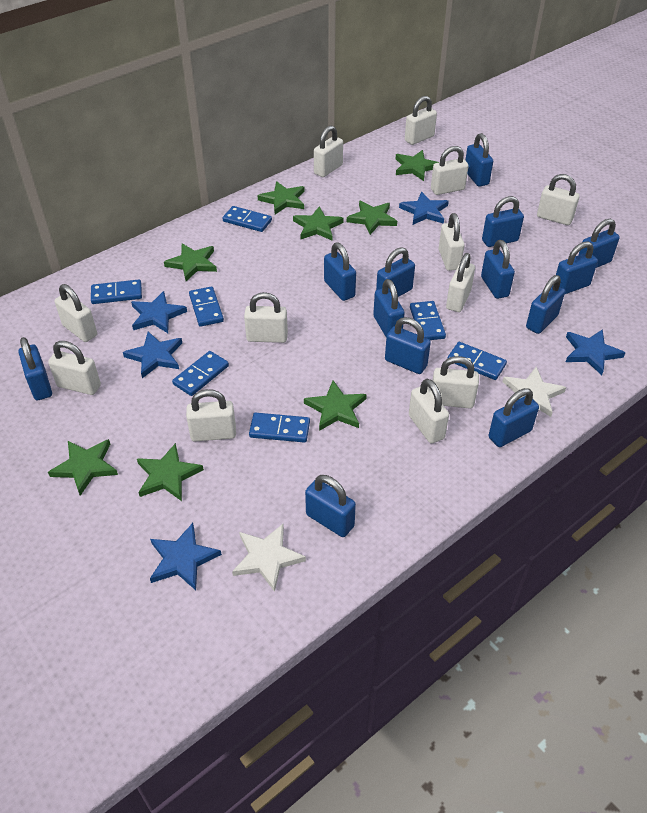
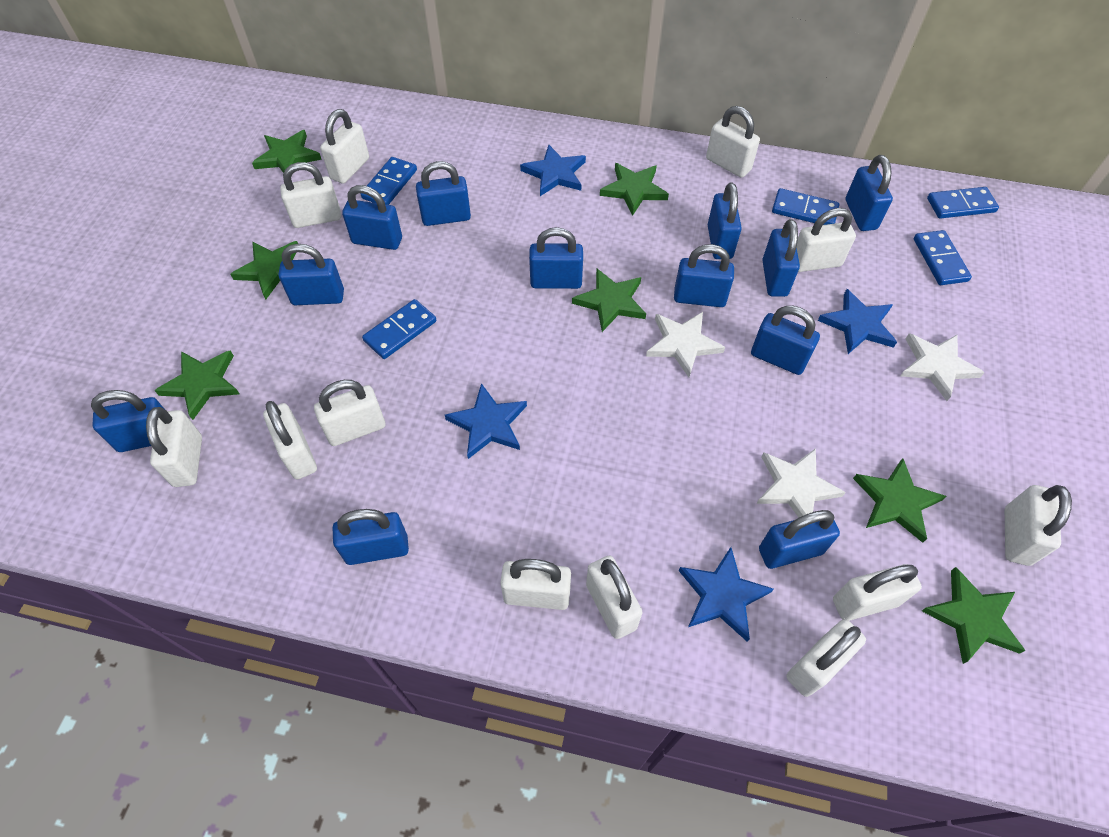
blue domino: 7 -> 5
blue padlock: 13 -> 12
blue star: 5 -> 4
green star: 8 -> 7
white star: 2 -> 3

